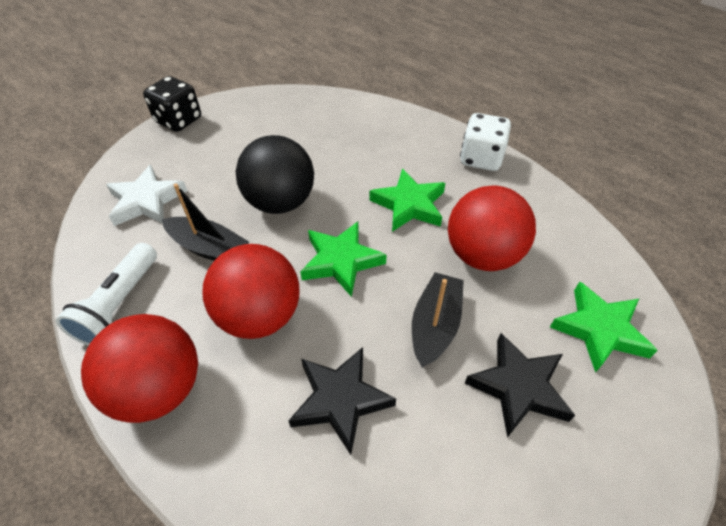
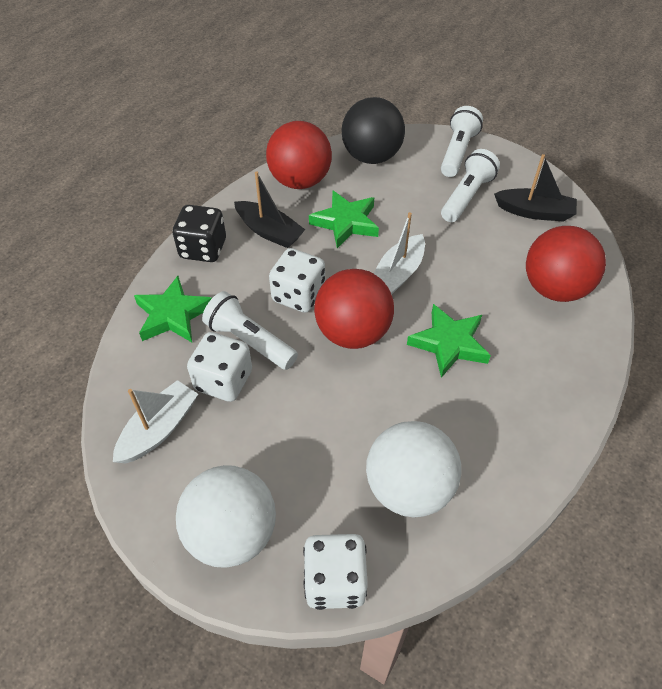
black star: 2 -> 0
white ball: 0 -> 2
white boat: 0 -> 2
white dice: 1 -> 3
white flashlight: 1 -> 3
white star: 1 -> 0

